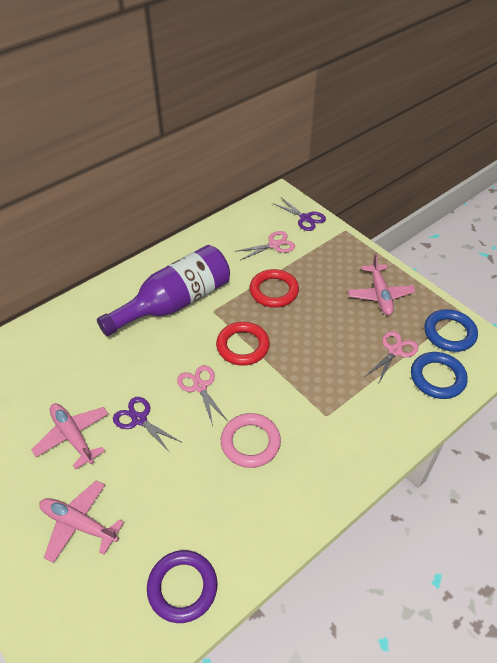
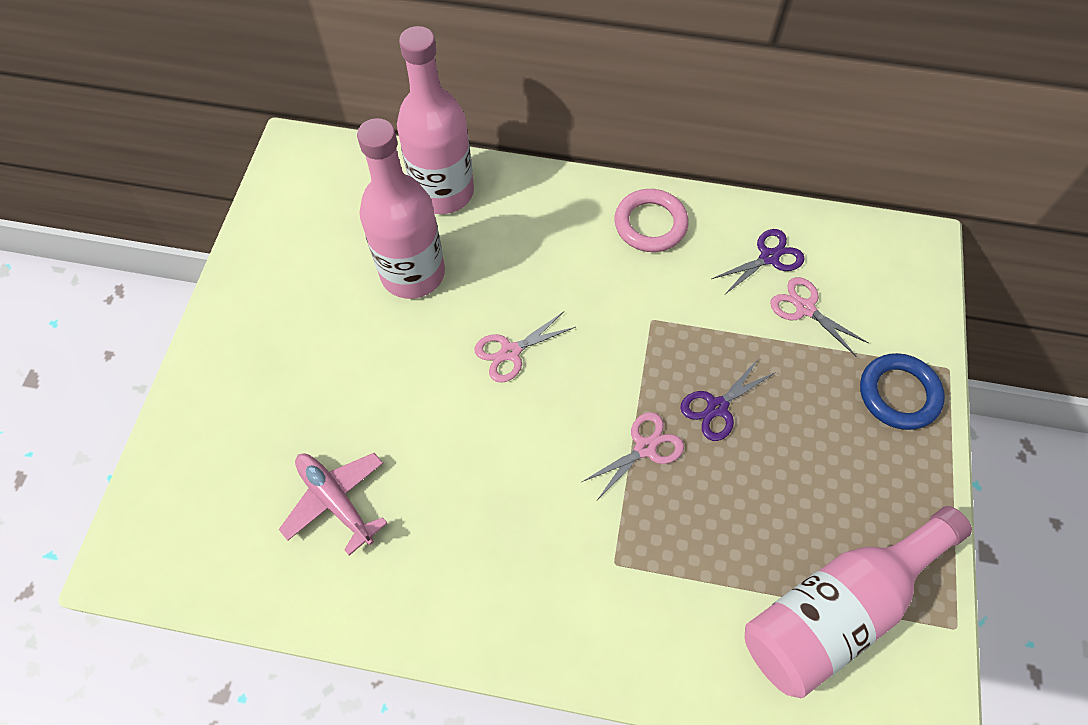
blue ring: 2 -> 1
pink bottle: 0 -> 3
pink plane: 3 -> 1
purple bottle: 1 -> 0
purple ring: 1 -> 0
red ring: 2 -> 0

